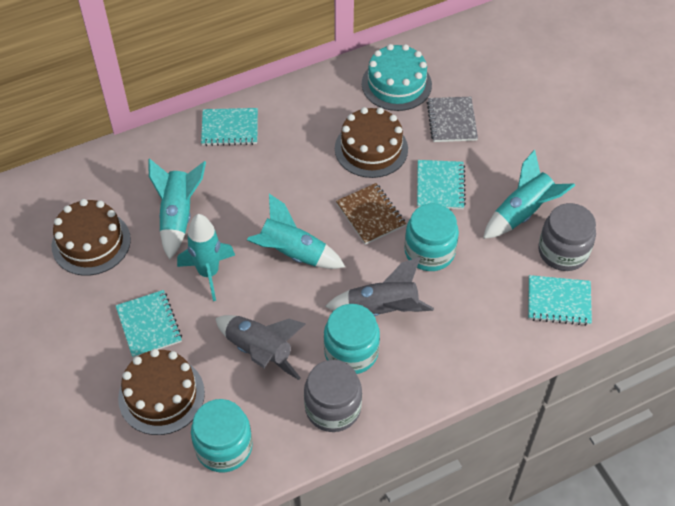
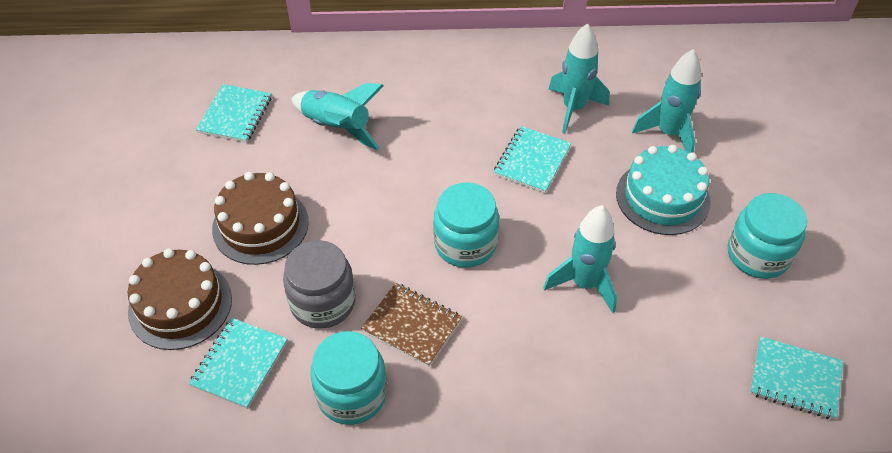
brown cake: 3 -> 2
grey jar: 2 -> 1
grey notebook: 1 -> 0
grey rocket: 2 -> 0

